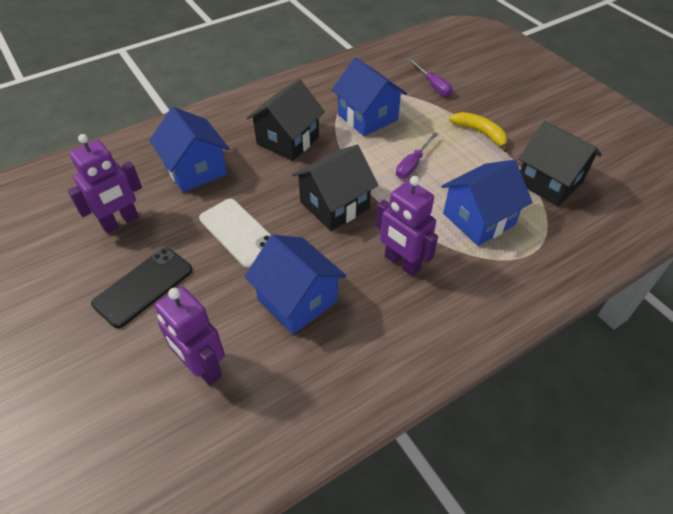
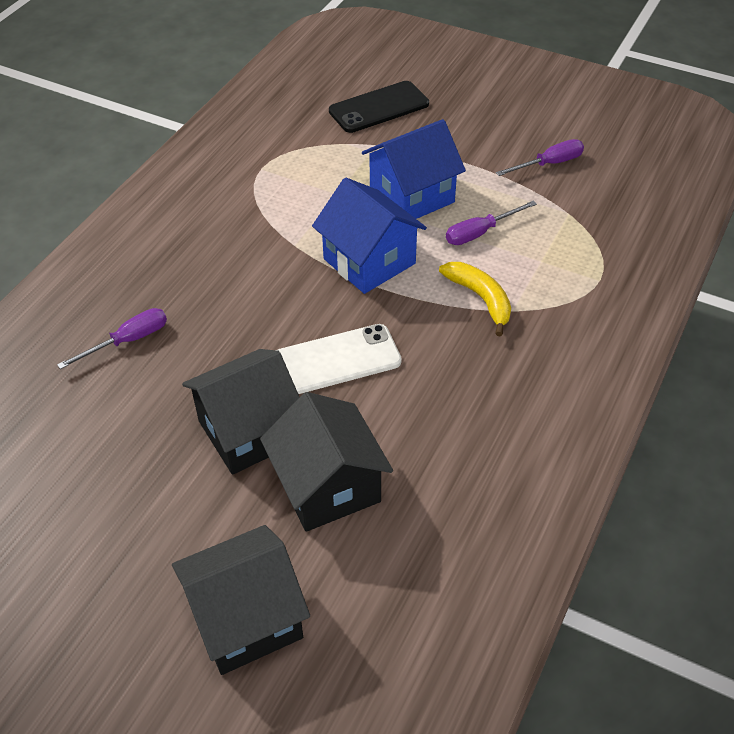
blue house: 4 -> 2
purple robot: 3 -> 0
purple screwdriver: 2 -> 3

